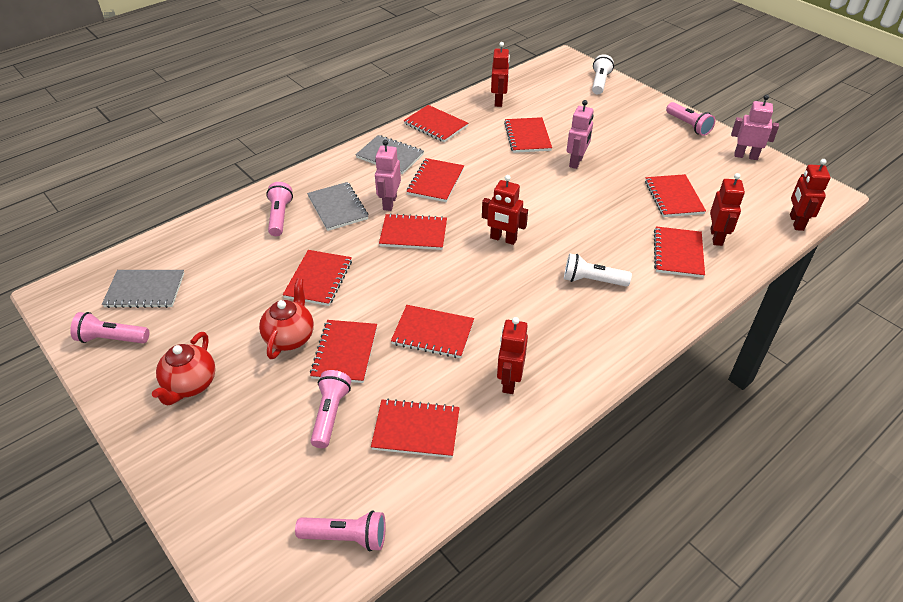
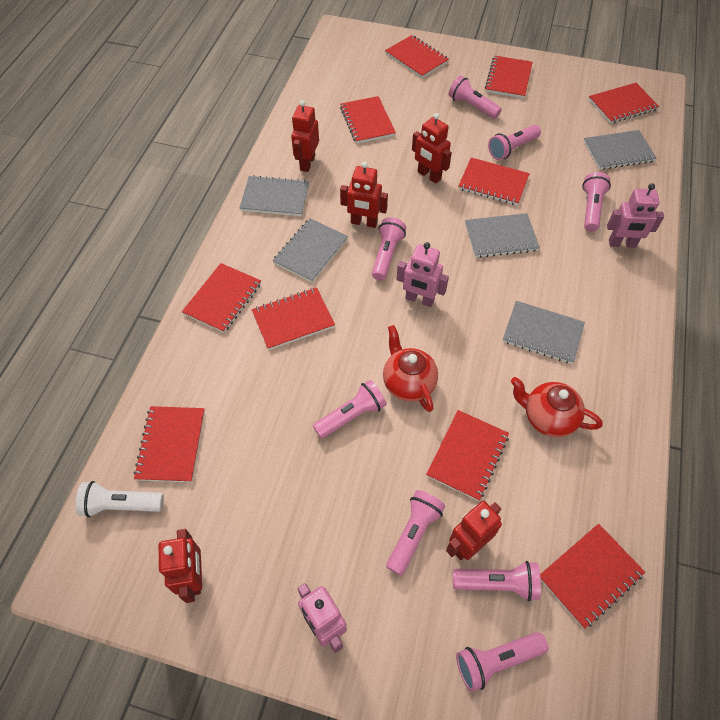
grey notebook: 3 -> 5
pink flashlight: 5 -> 8
white flashlight: 2 -> 1

